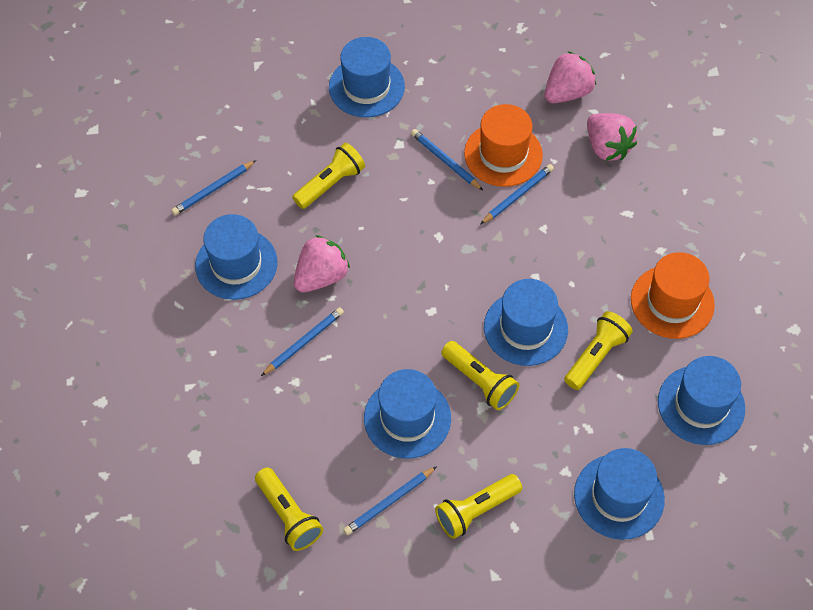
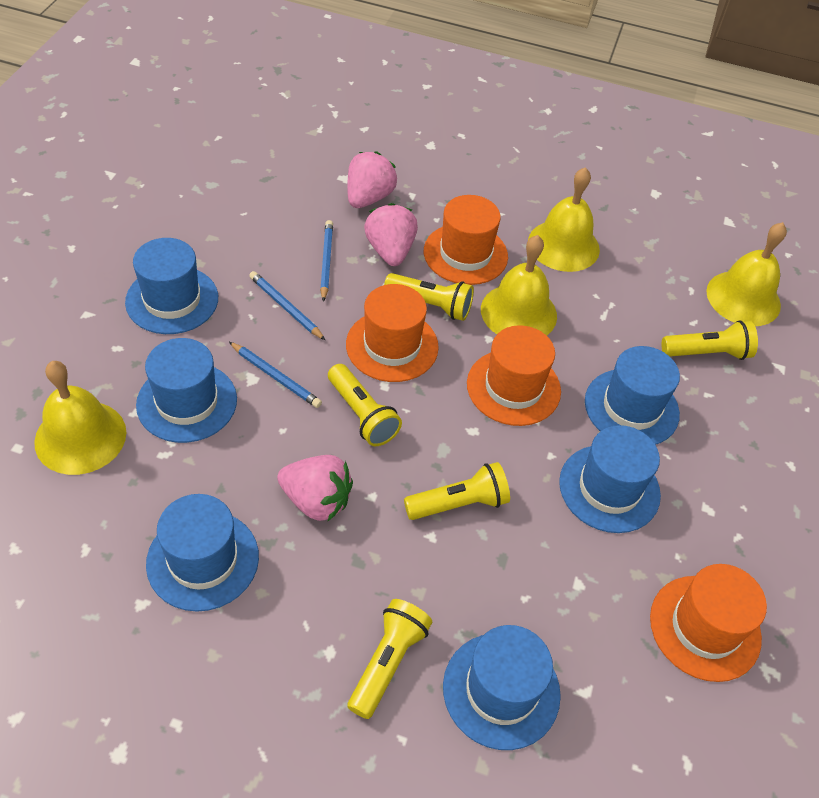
blue pencil: 5 -> 3
orange hat: 2 -> 4
yellow bell: 0 -> 4

